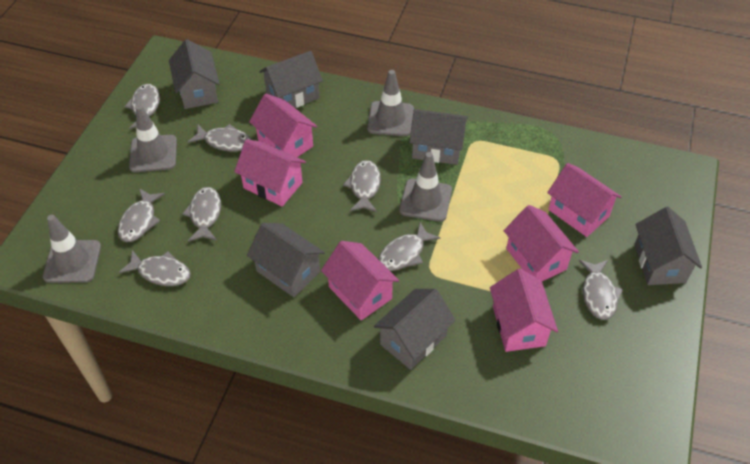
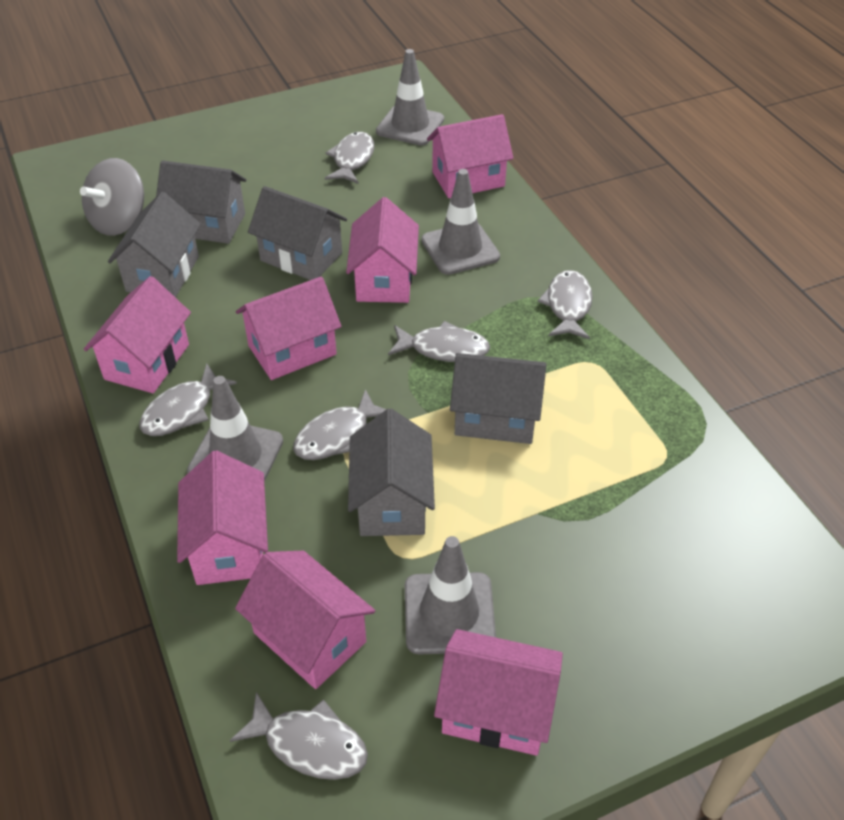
grey fish: 8 -> 6
grey house: 6 -> 5
grey spinning top: 0 -> 1
pink house: 6 -> 7

